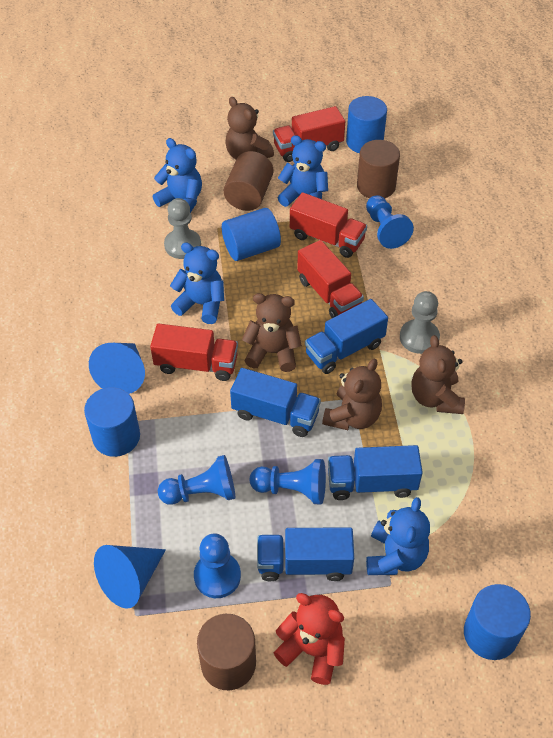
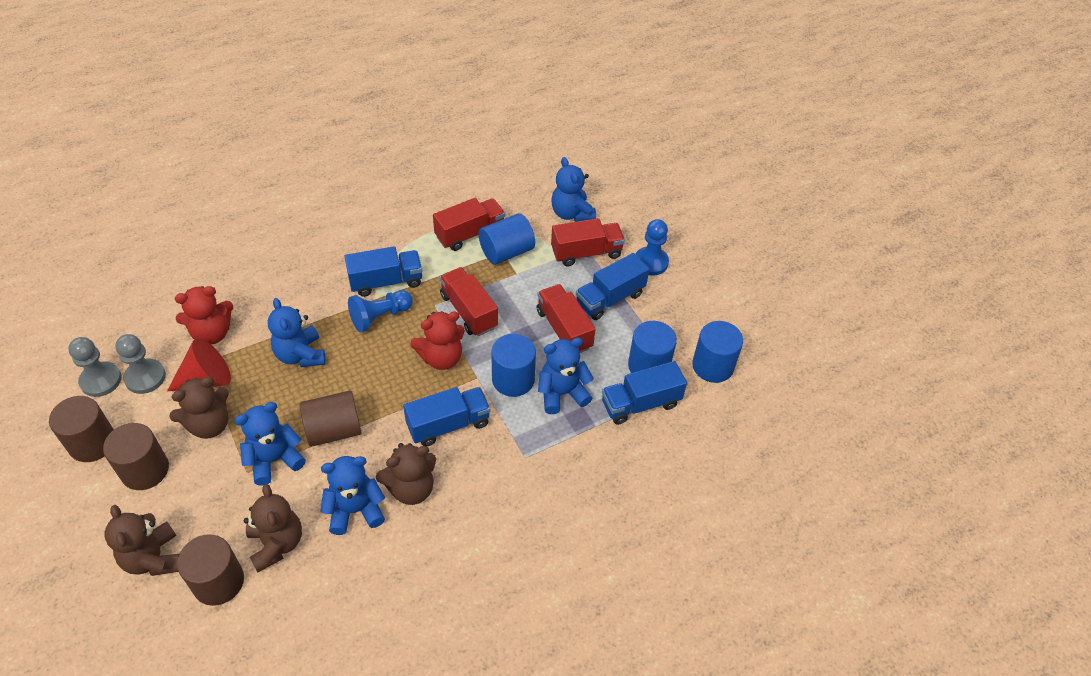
blue cone: 2 -> 0
blue pawn: 4 -> 2
blue teddy bear: 4 -> 5
brown cylinder: 3 -> 4
red cone: 0 -> 1
red teddy bear: 1 -> 2

